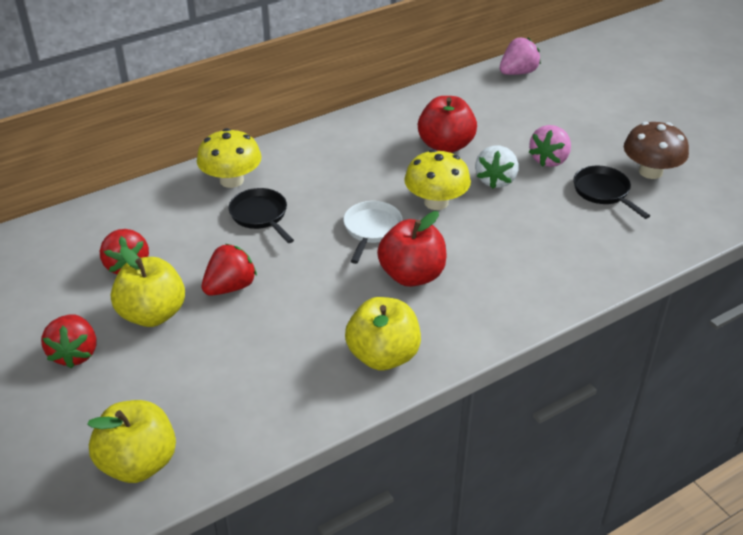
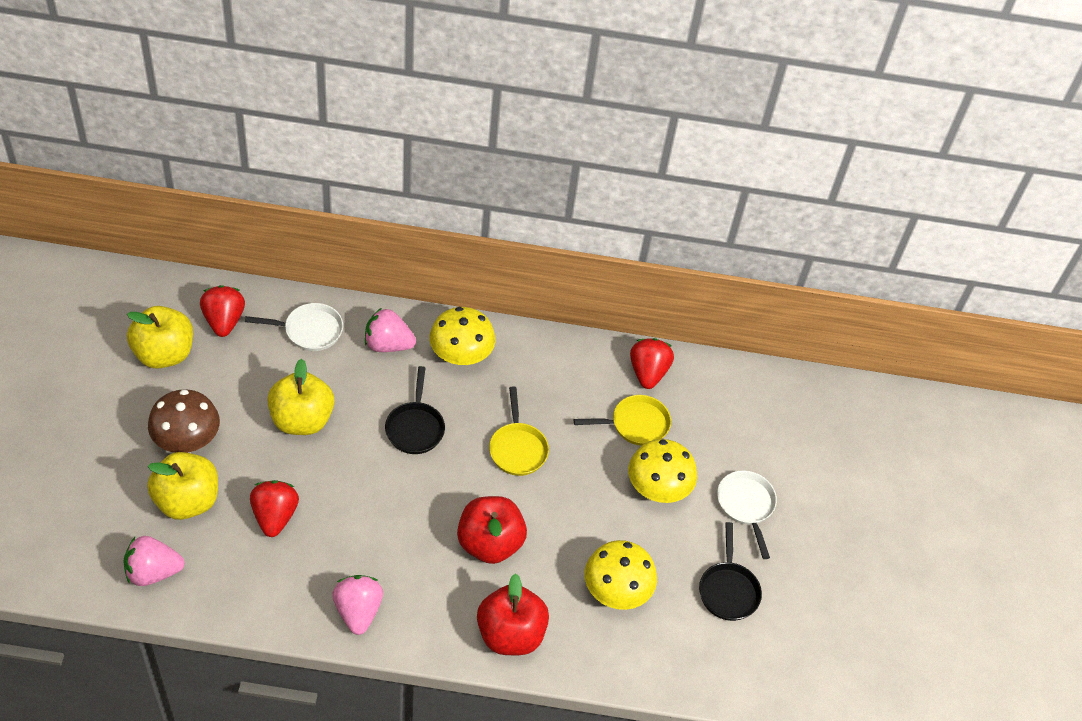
pink strawberry: 2 -> 3
white pan: 1 -> 2
white strawberry: 1 -> 0
yellow mushroom: 2 -> 3
yellow pan: 0 -> 2

